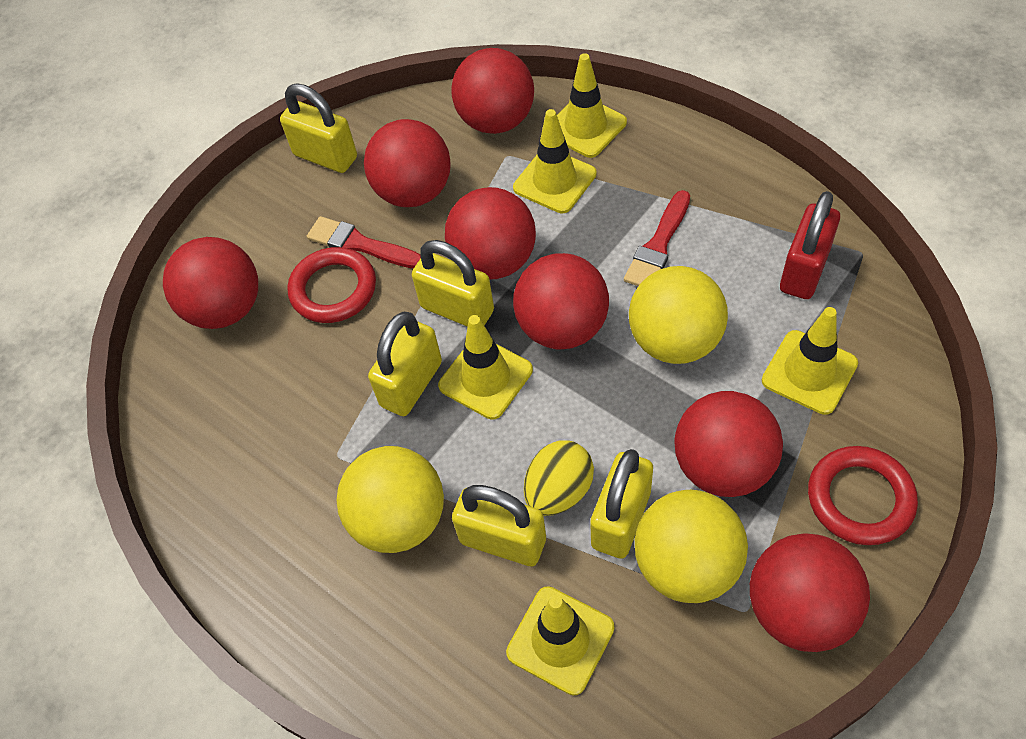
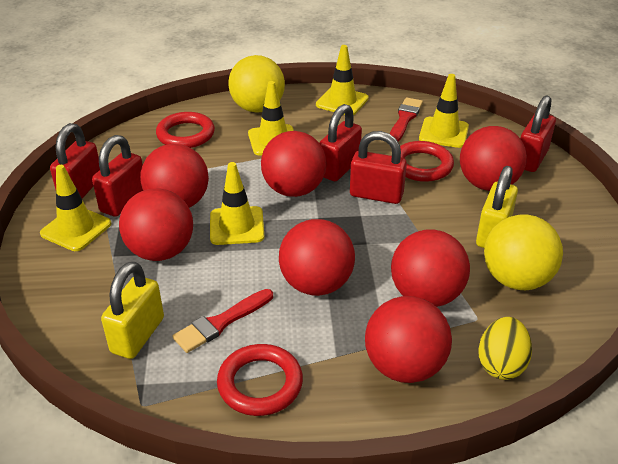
red padlock: 1 -> 5
red ring: 2 -> 3
yellow ball: 3 -> 2
yellow padlock: 5 -> 2

